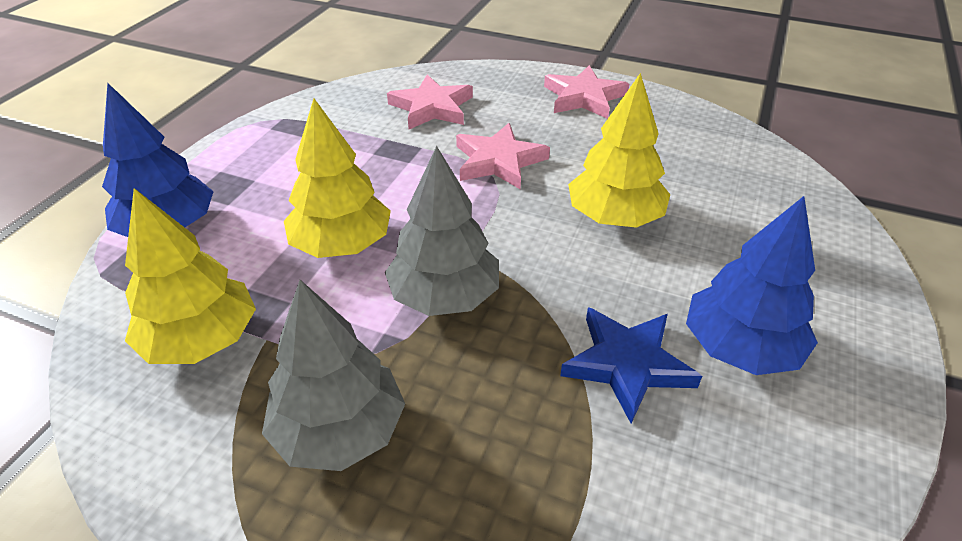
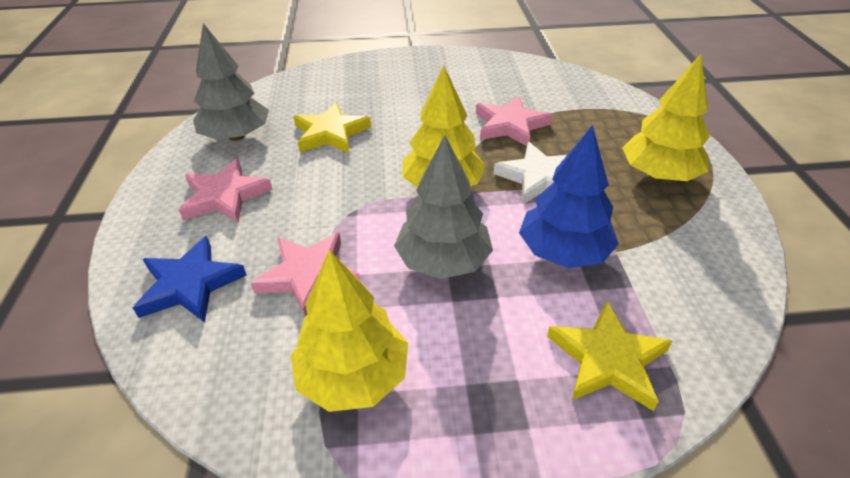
blue tree: 2 -> 1
white star: 0 -> 1
yellow star: 0 -> 2

